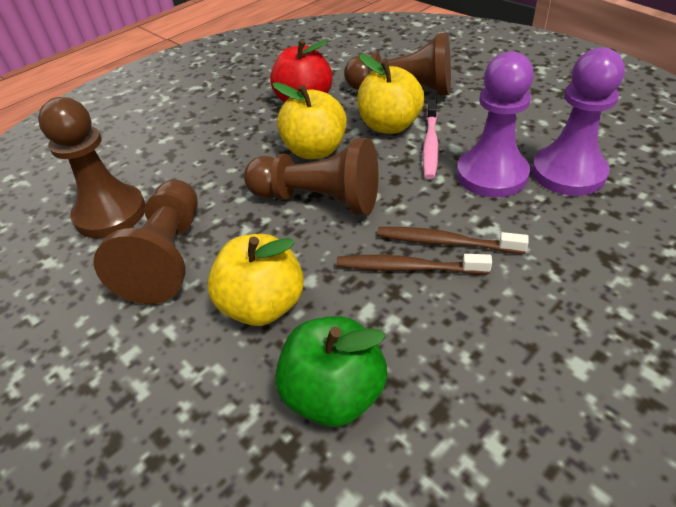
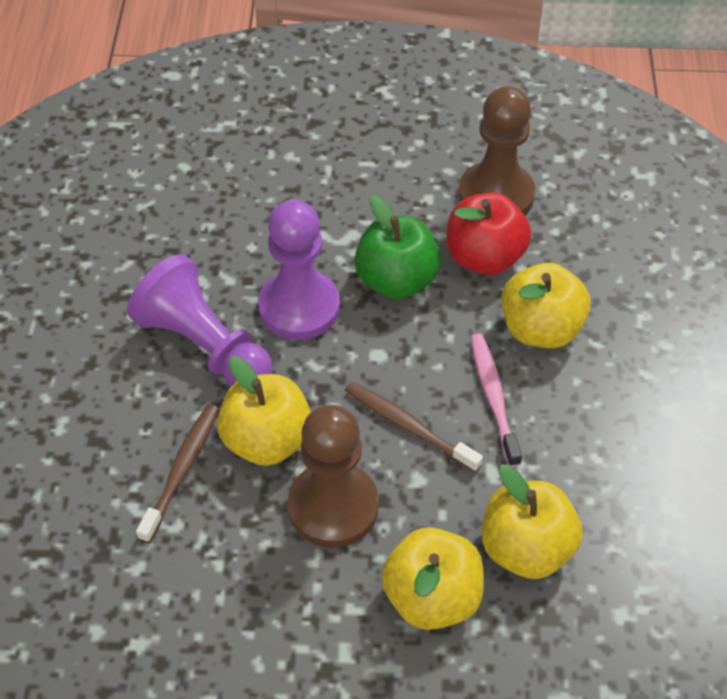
brown pawn: 4 -> 2
yellow apple: 3 -> 4

